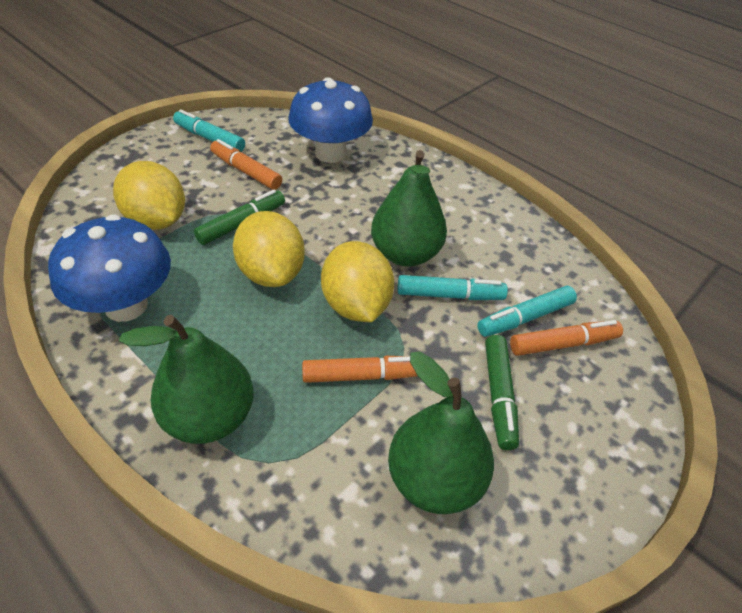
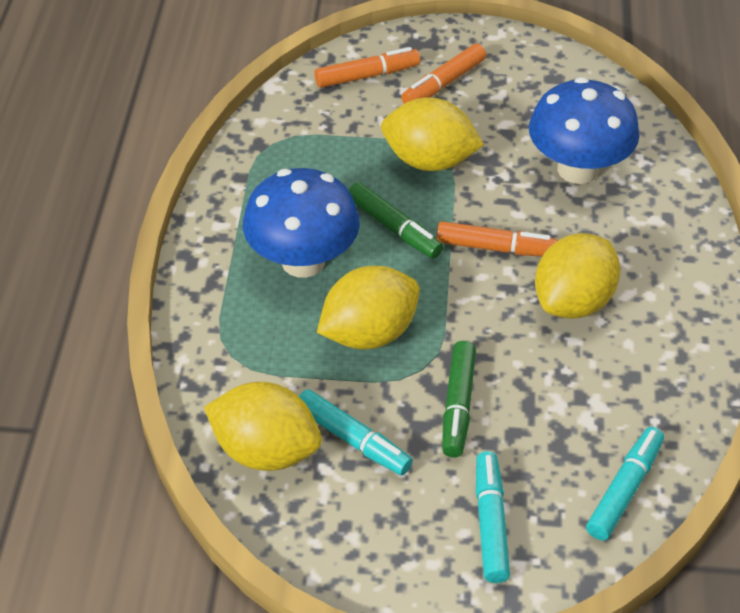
green pear: 3 -> 0
yellow lemon: 3 -> 4

